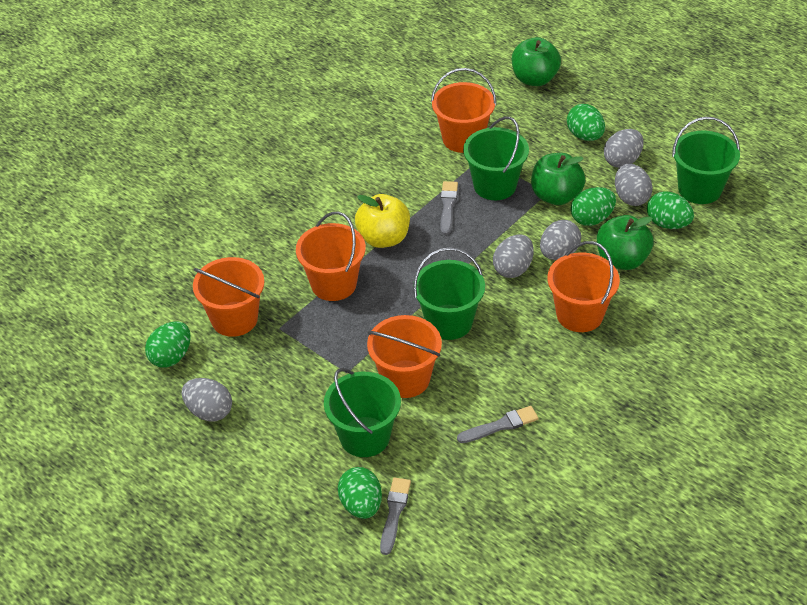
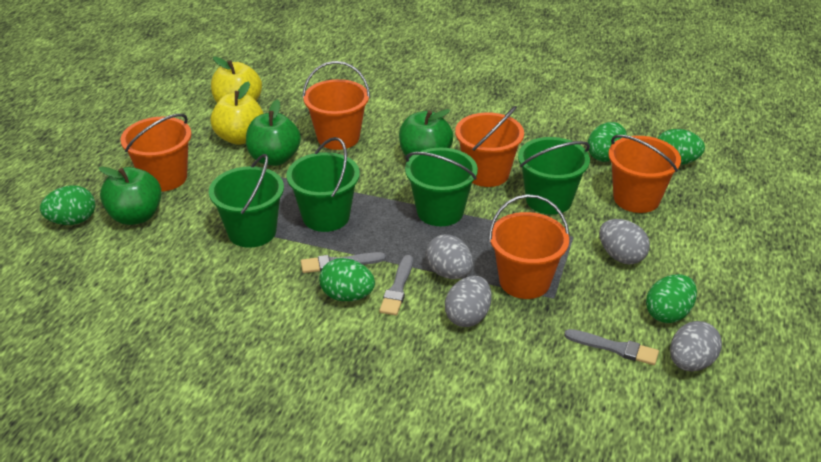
grey egg: 5 -> 4
yellow apple: 1 -> 2

